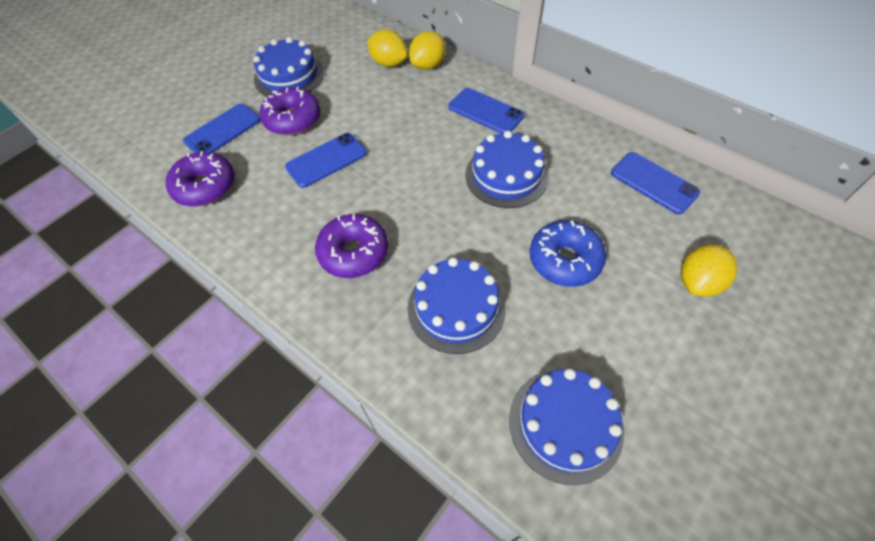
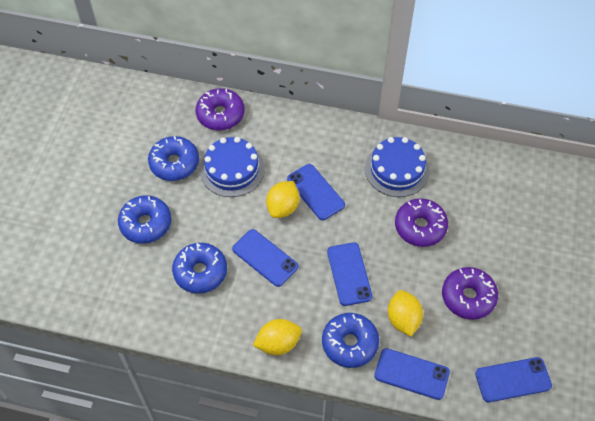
blue cake: 4 -> 2
blue donut: 1 -> 4
blue phone: 4 -> 5

